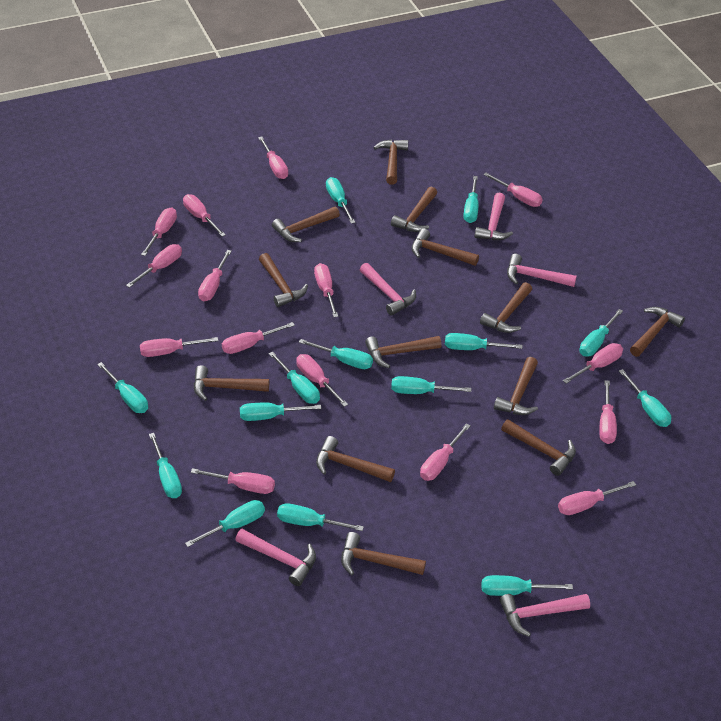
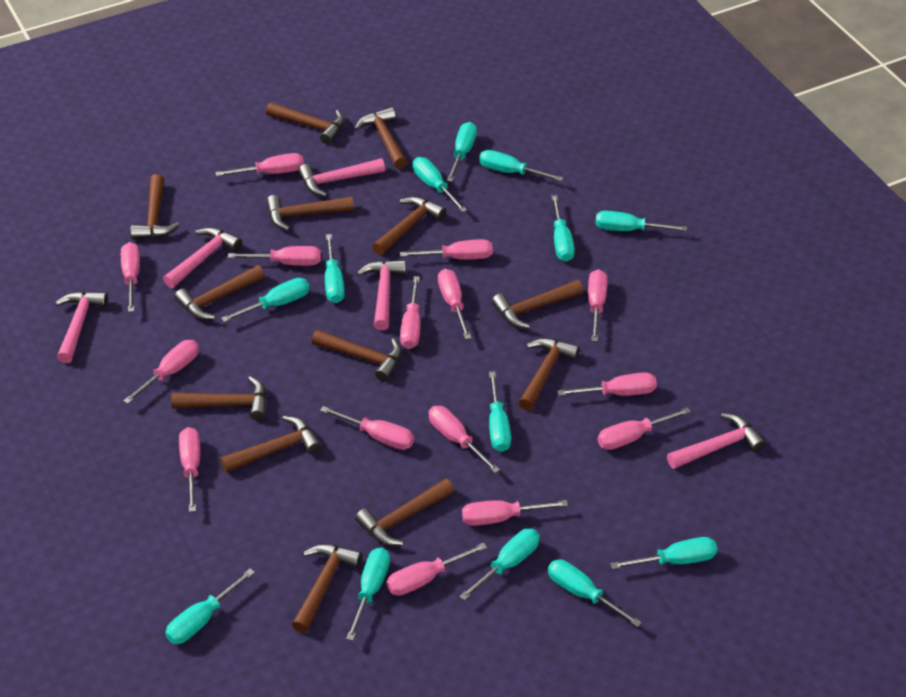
turquoise screwdriver: 14 -> 13

